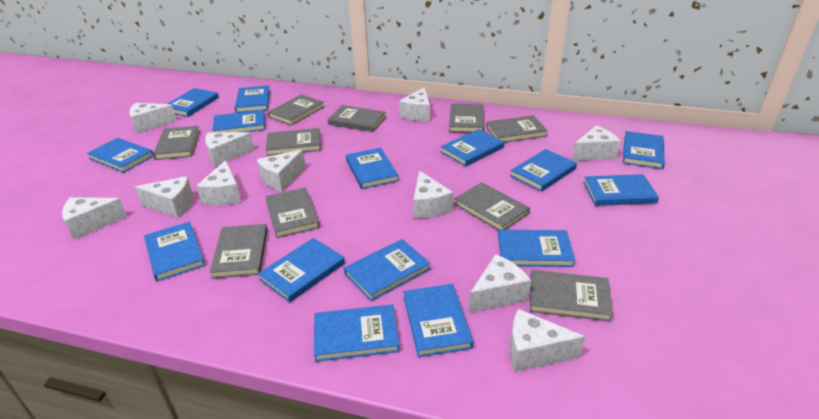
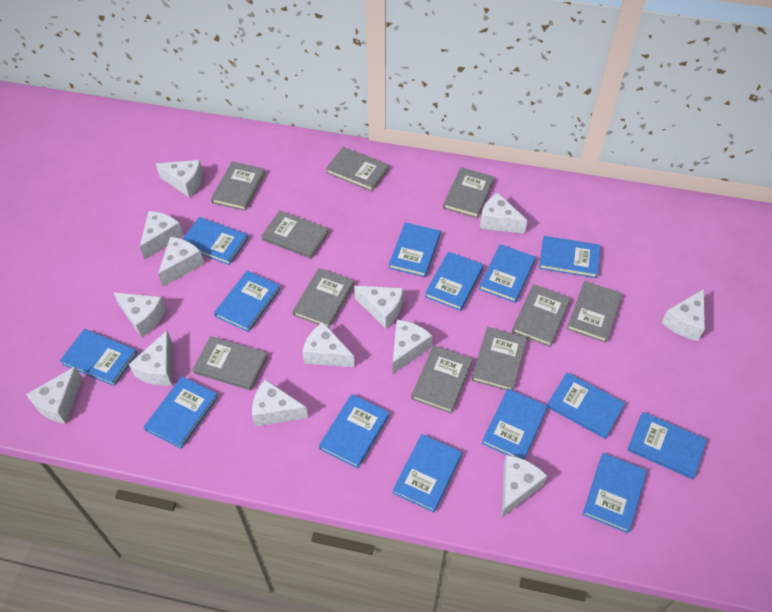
blue book: 15 -> 14
white cheese: 11 -> 13

